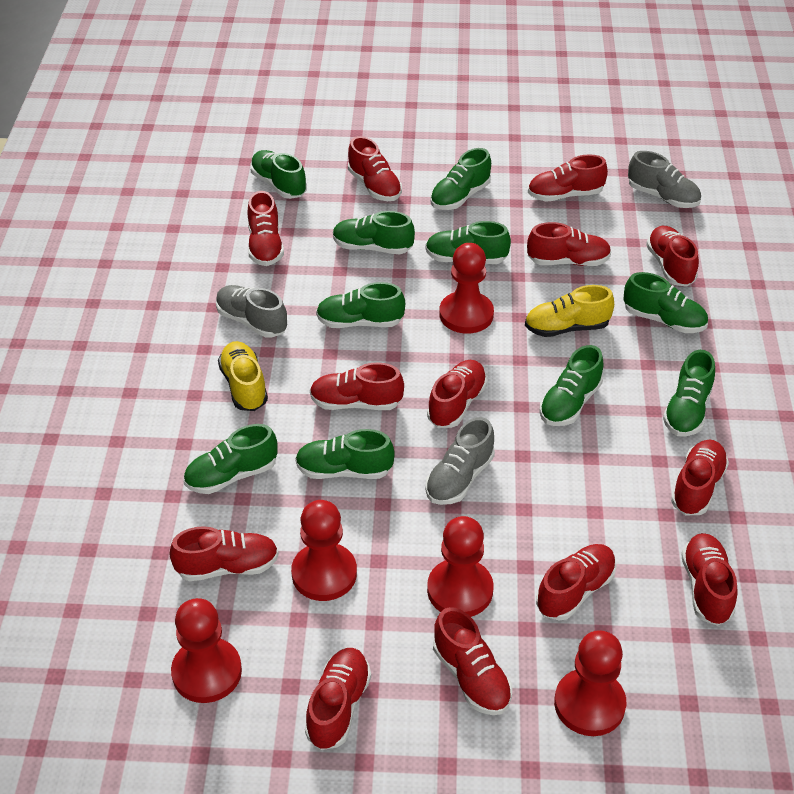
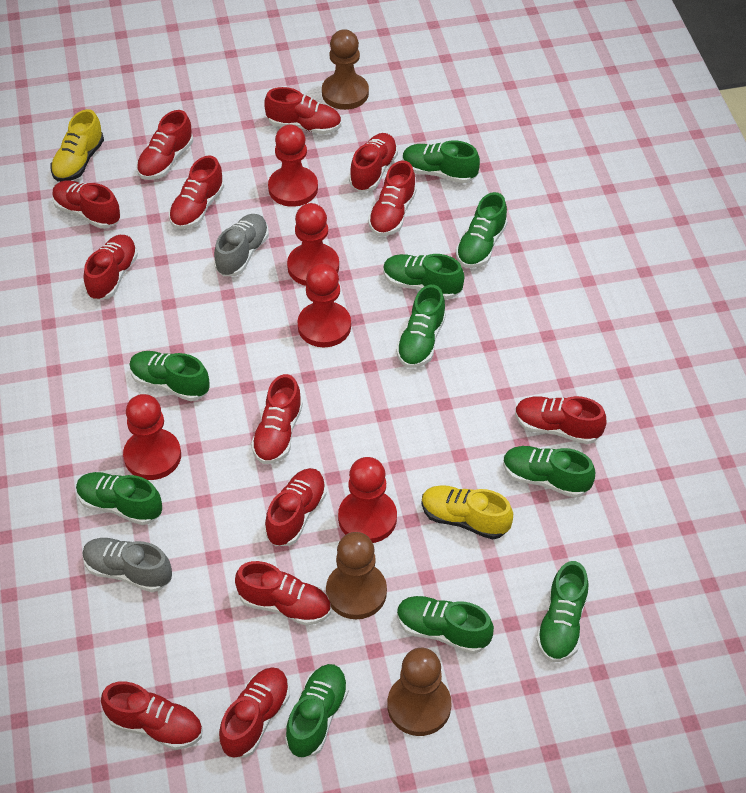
brown pawn: 0 -> 3
grey shoe: 3 -> 2

